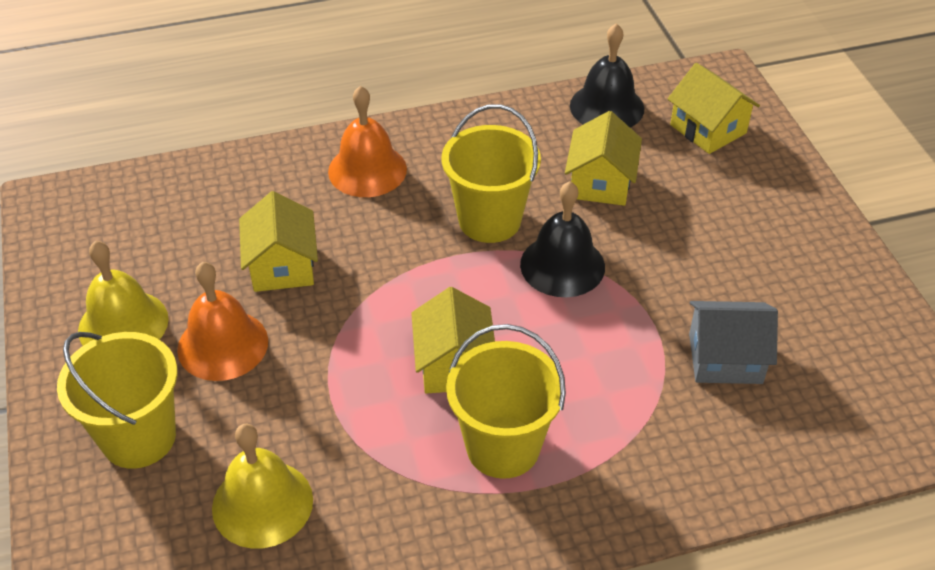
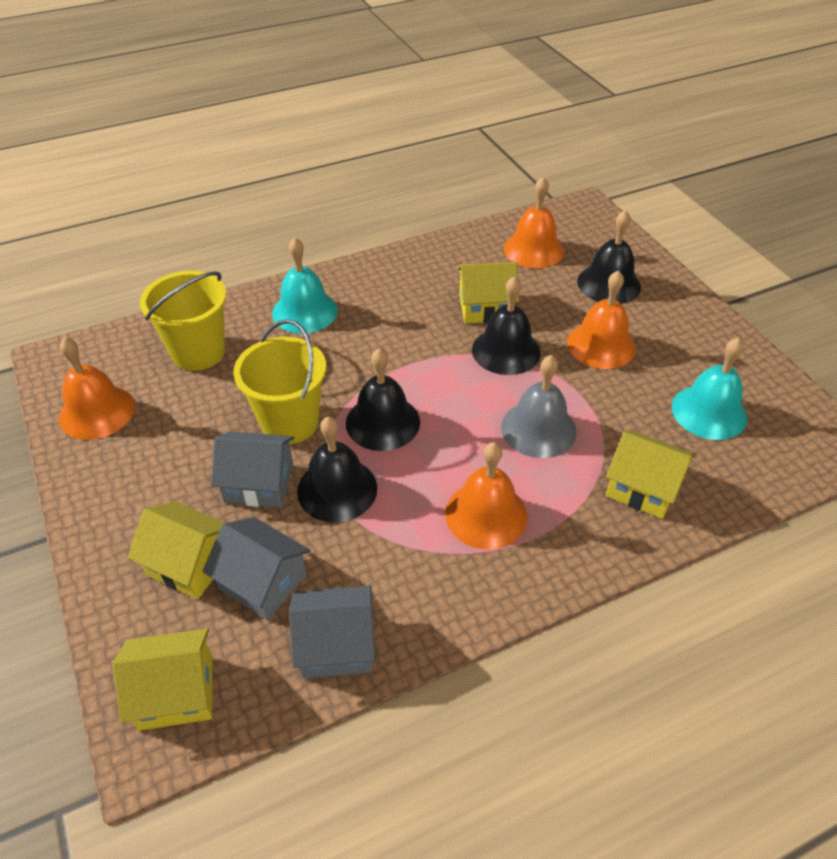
black bell: 2 -> 4
grey bell: 0 -> 1
grey house: 1 -> 3
orange bell: 2 -> 4
turquoise bell: 0 -> 2
yellow bell: 2 -> 0
yellow bucket: 3 -> 2

